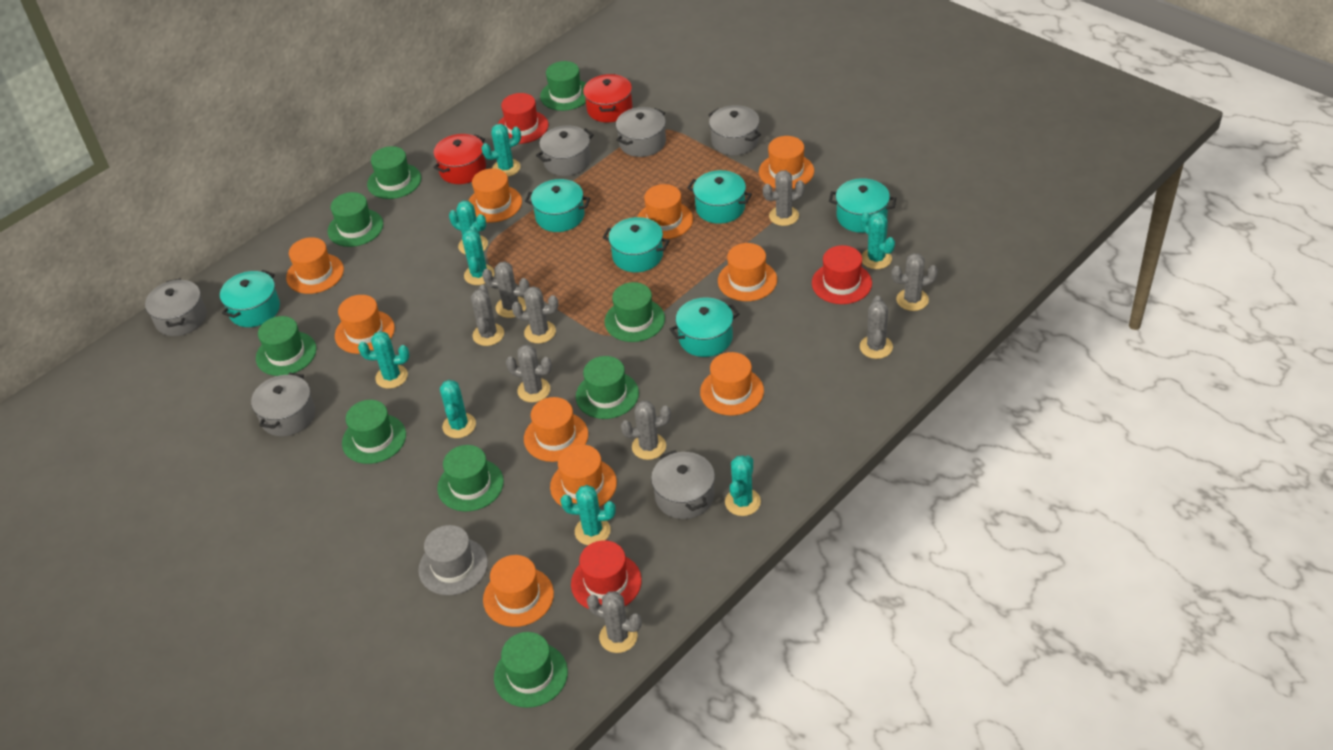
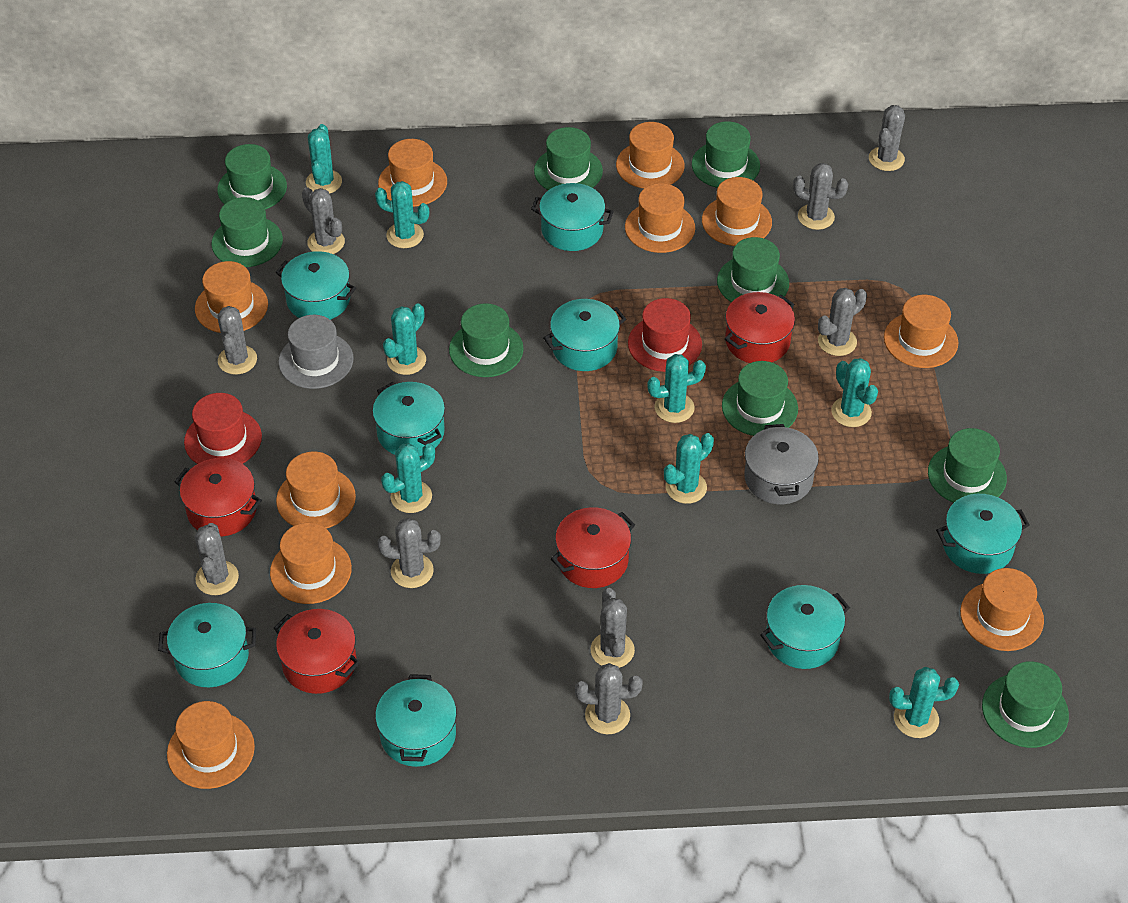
grey pot: 6 -> 1
red hat: 3 -> 2
red pot: 2 -> 4
turquoise pot: 6 -> 8

